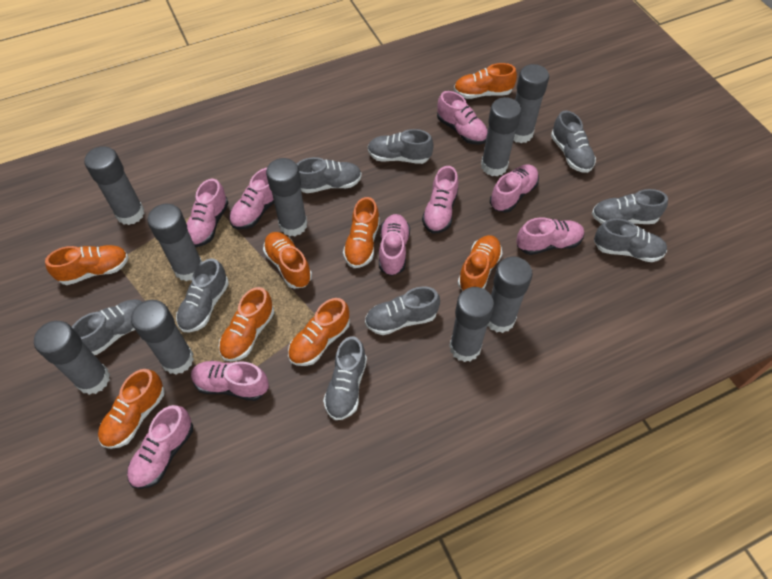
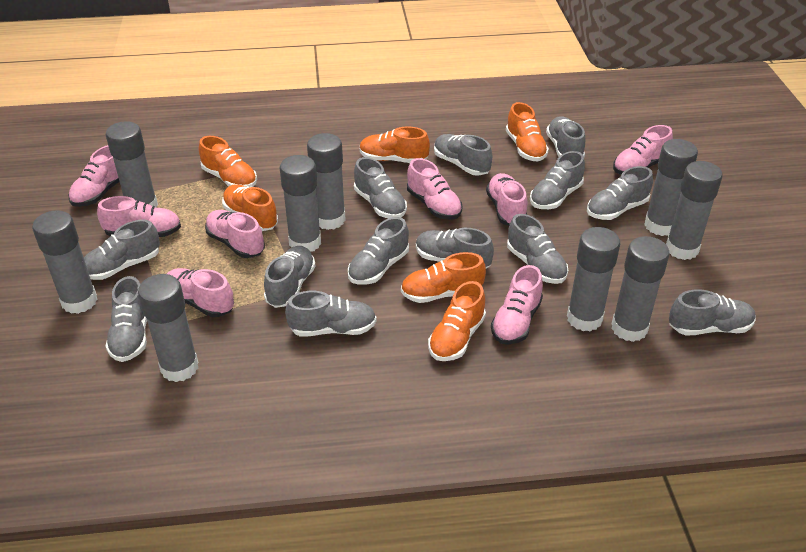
grey shoe: 9 -> 13
orange shoe: 8 -> 6
pink shoe: 9 -> 8

